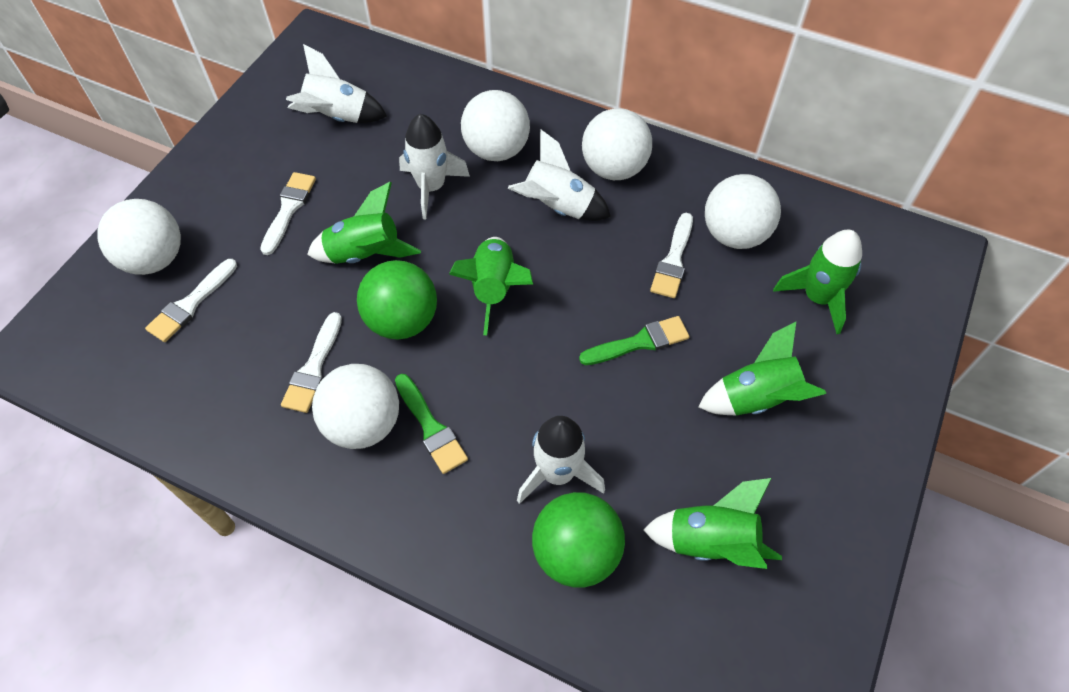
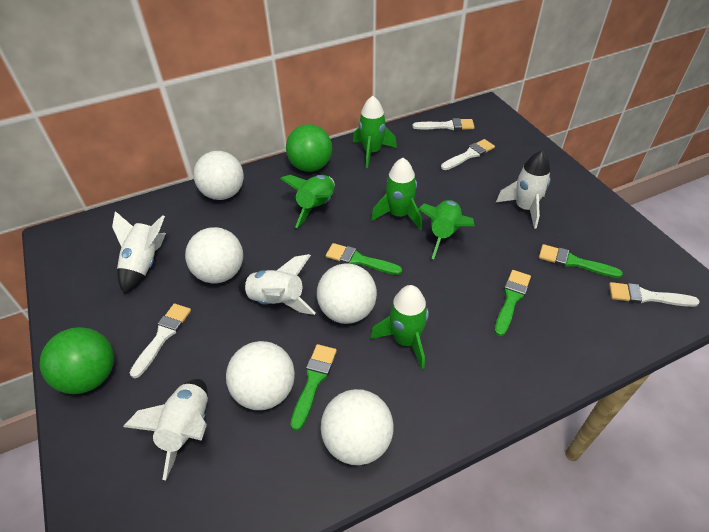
green brush: 2 -> 4

